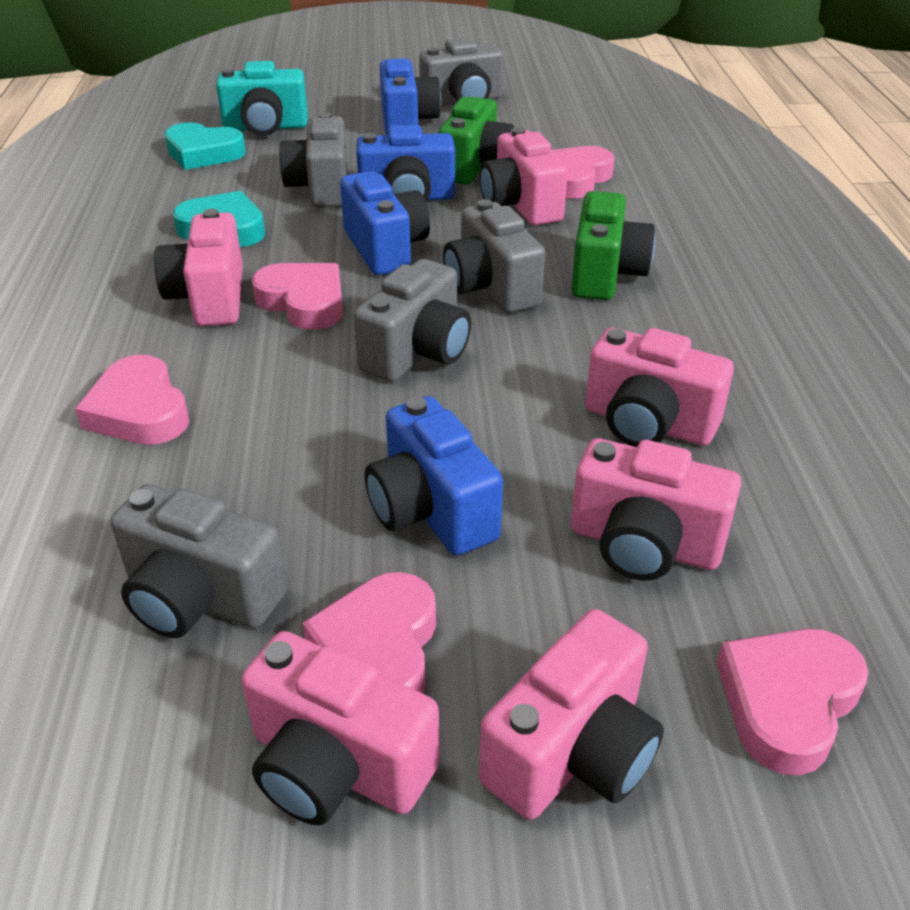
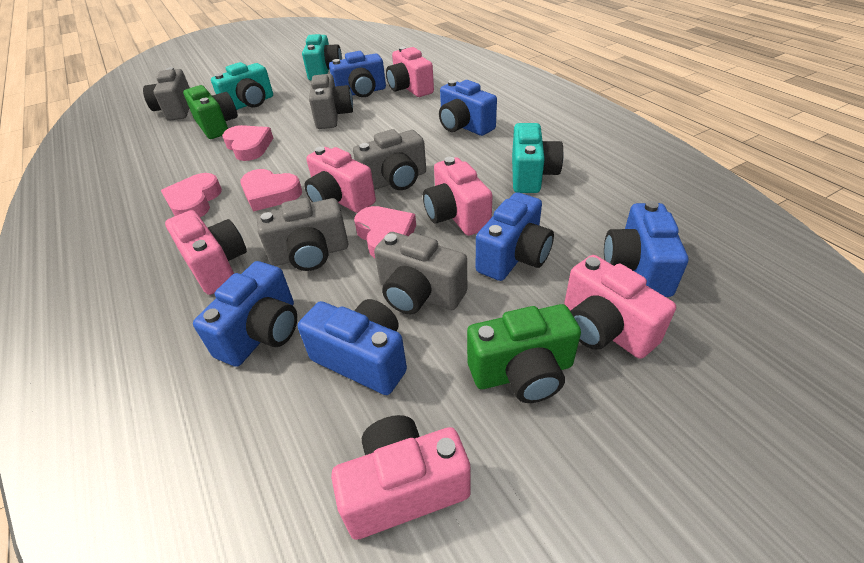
blue camera: 4 -> 6
pink heart: 5 -> 4
turquoise camera: 1 -> 3
turquoise heart: 2 -> 0

